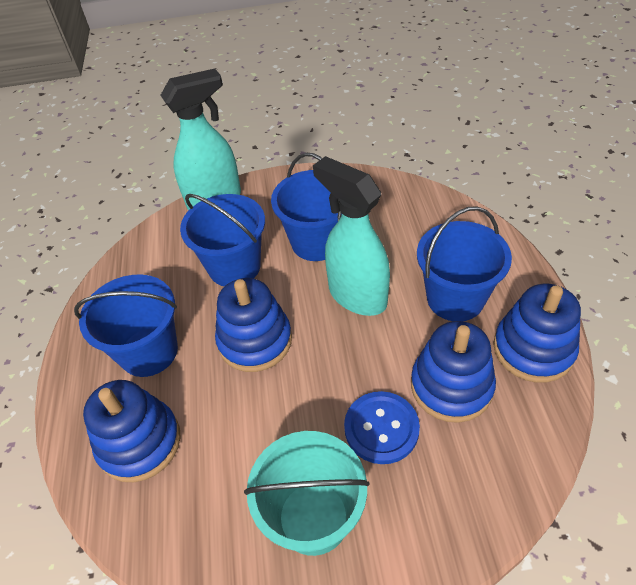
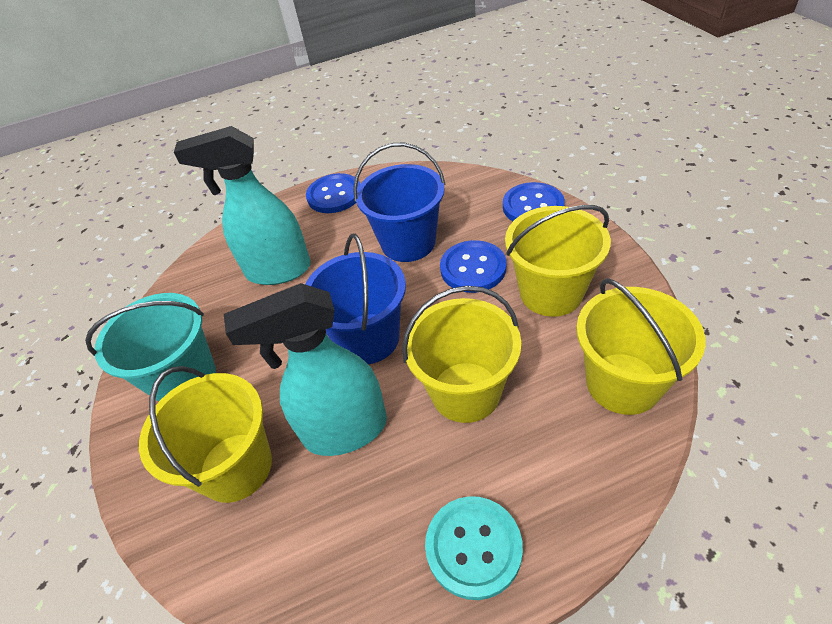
blue bucket: 4 -> 2
blue button: 1 -> 3
blue stacking toy: 4 -> 0
turquoise button: 0 -> 1
yellow bucket: 0 -> 4

